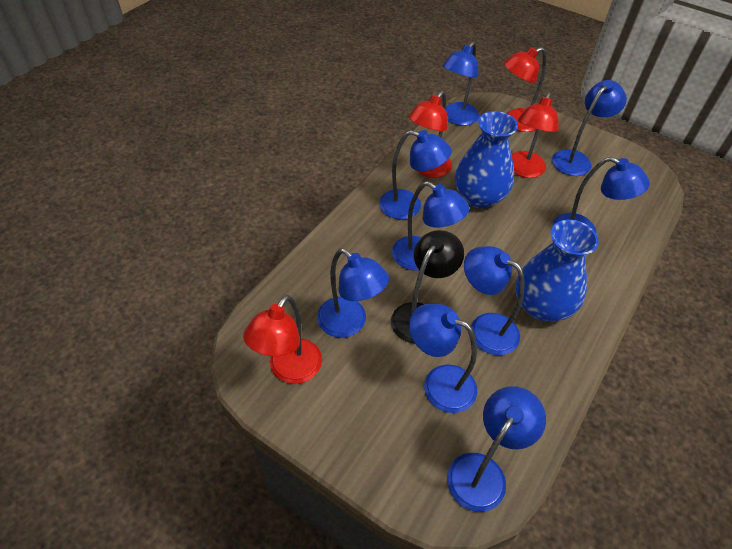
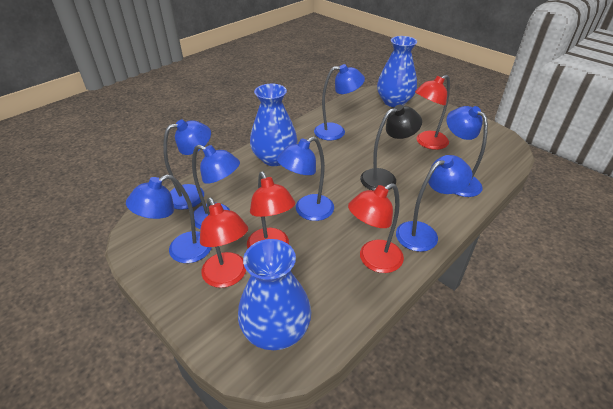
blue lamp: 9 -> 7
blue vase: 2 -> 3

